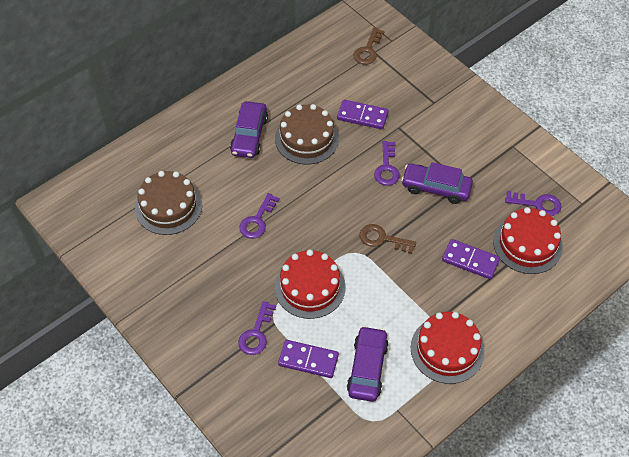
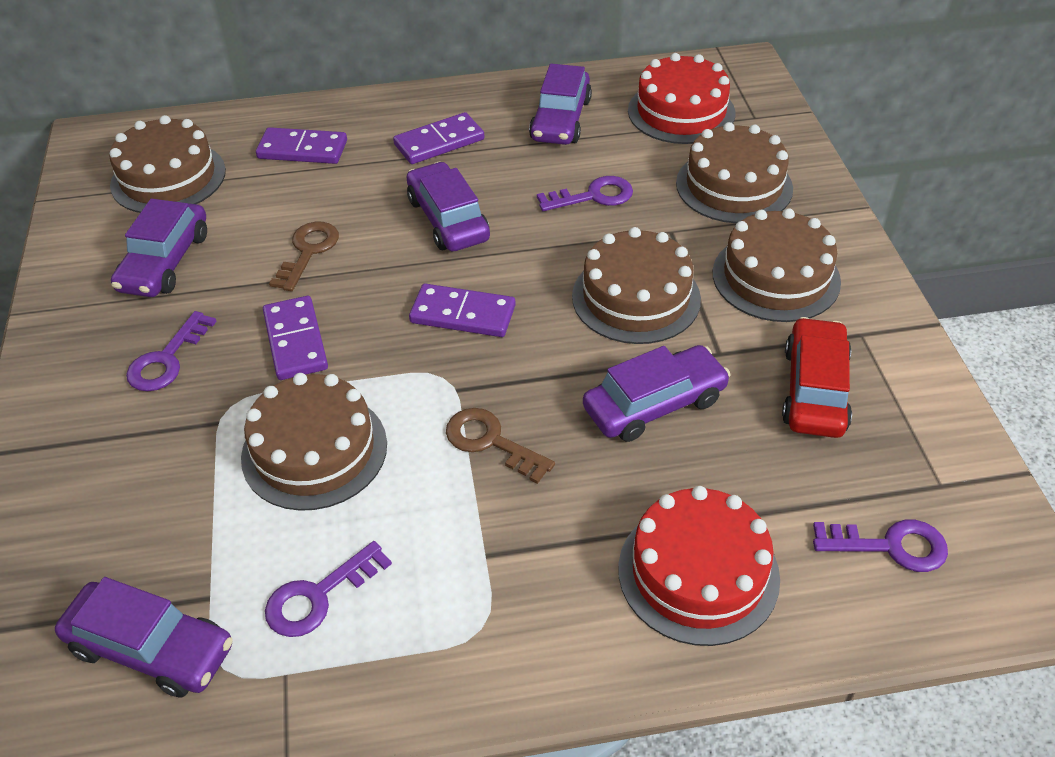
brown cake: 2 -> 5
purple car: 3 -> 5
purple domino: 3 -> 4
red cake: 3 -> 2
red car: 0 -> 1

